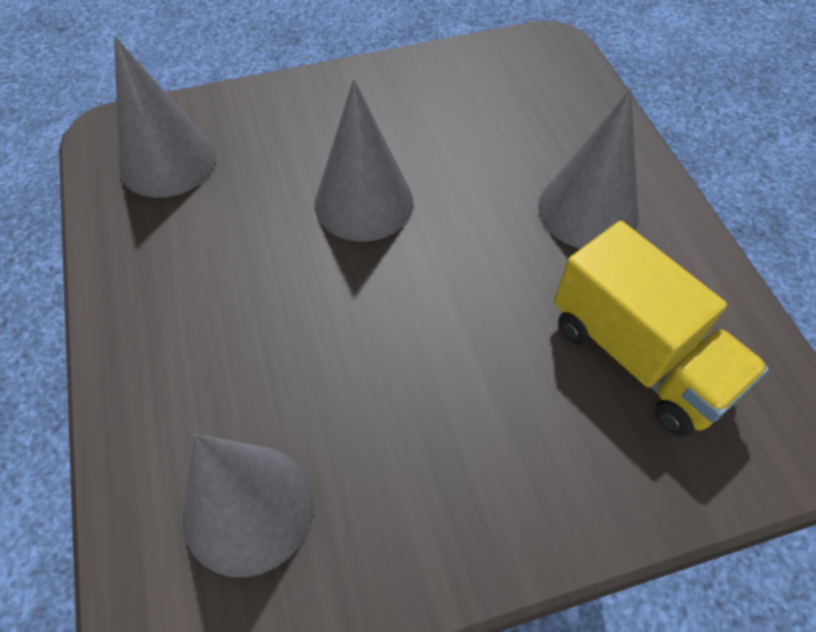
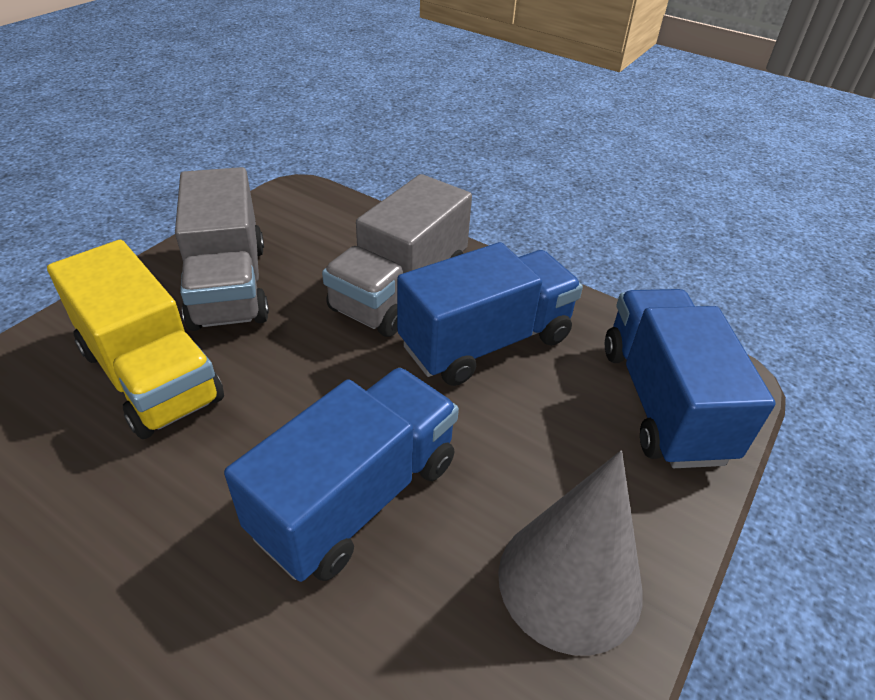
blue truck: 0 -> 3
grey cone: 4 -> 1
grey truck: 0 -> 2

